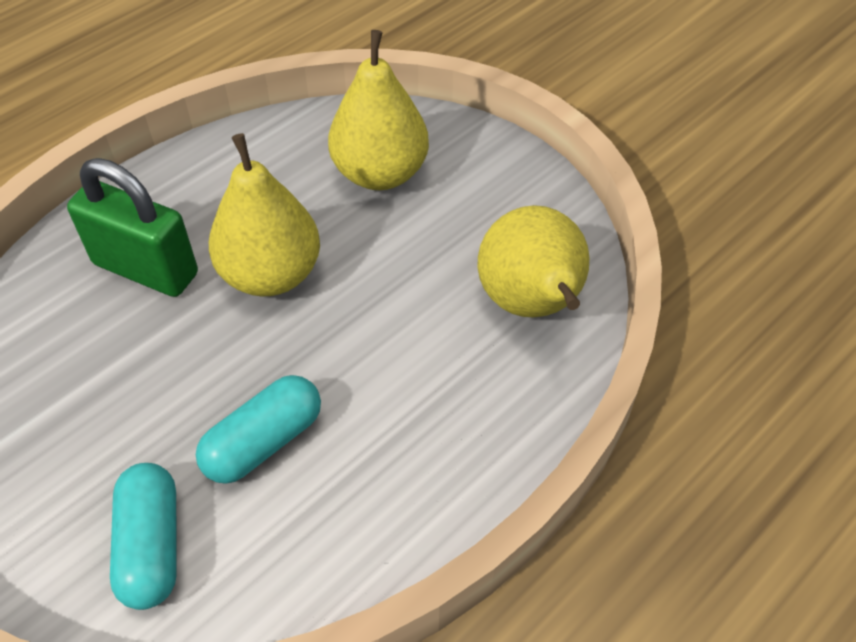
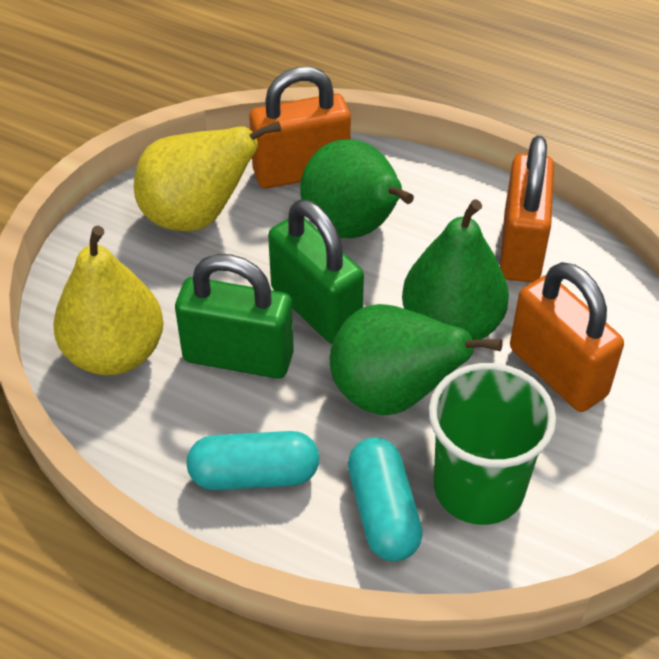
green cup: 0 -> 1
green padlock: 1 -> 2
green pear: 0 -> 3
orange padlock: 0 -> 3
yellow pear: 3 -> 2

